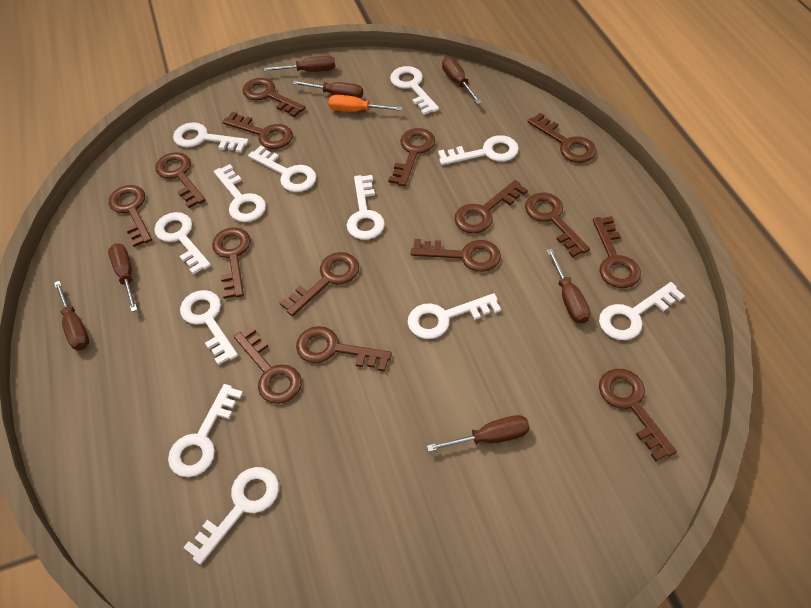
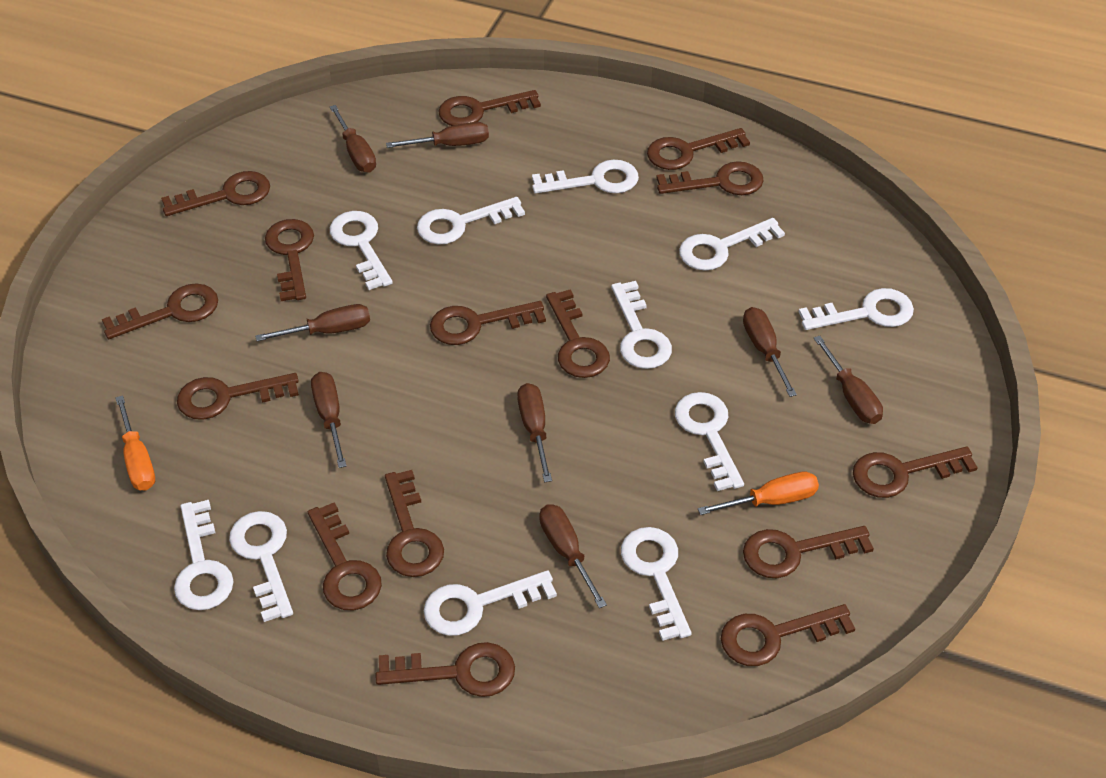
brown screwdriver: 7 -> 8
orange screwdriver: 1 -> 2
white key: 12 -> 11

